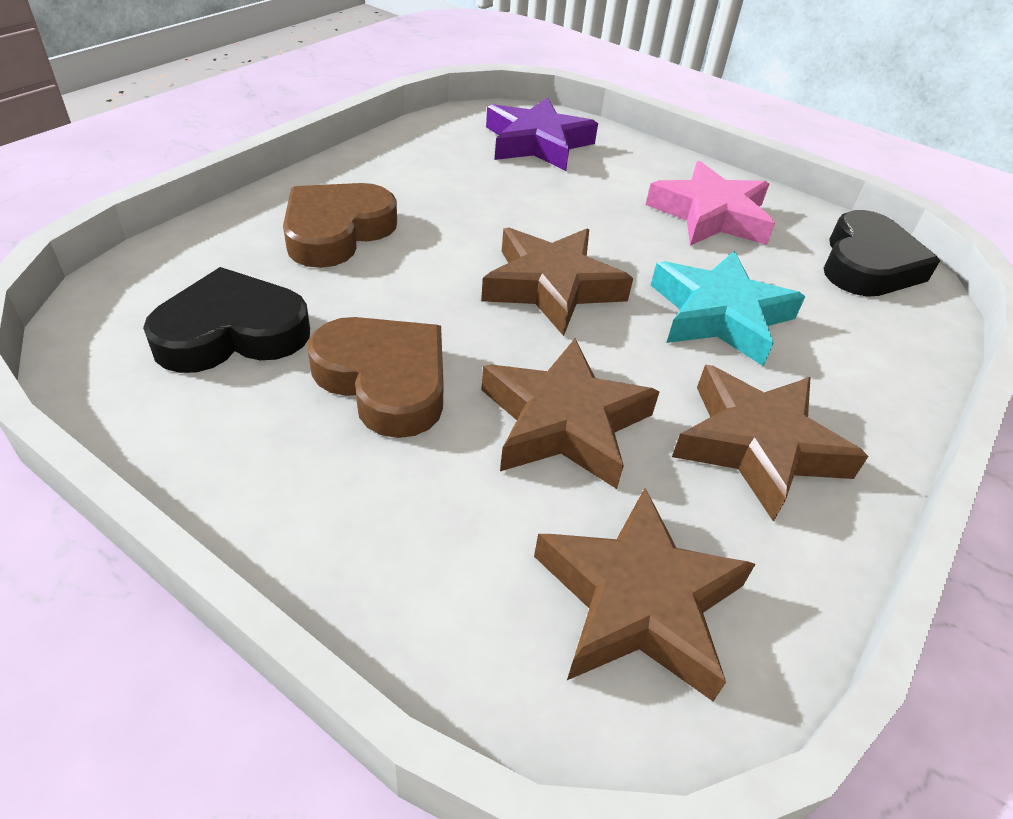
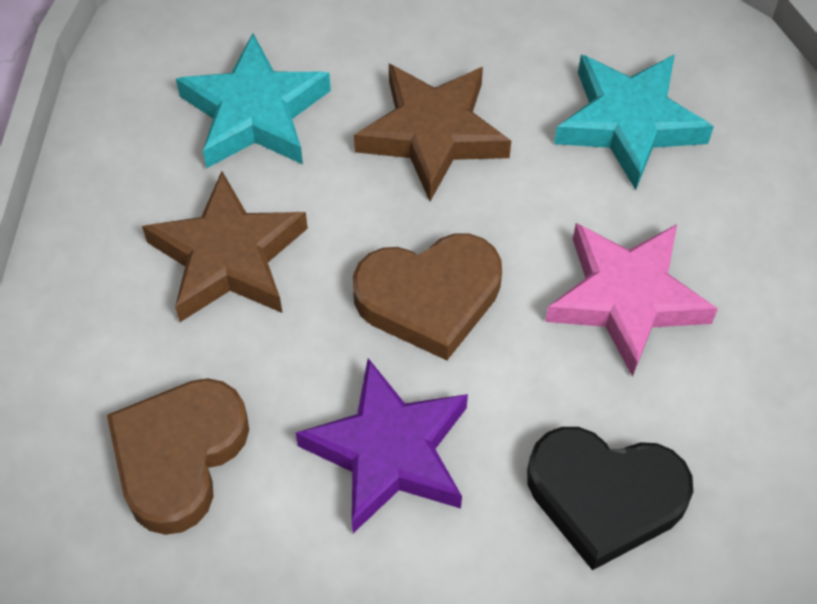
black heart: 2 -> 1
brown star: 4 -> 2
turquoise star: 1 -> 2

